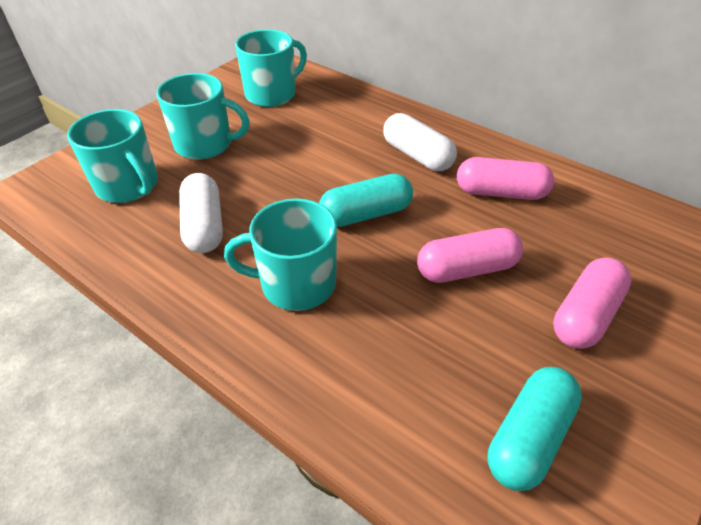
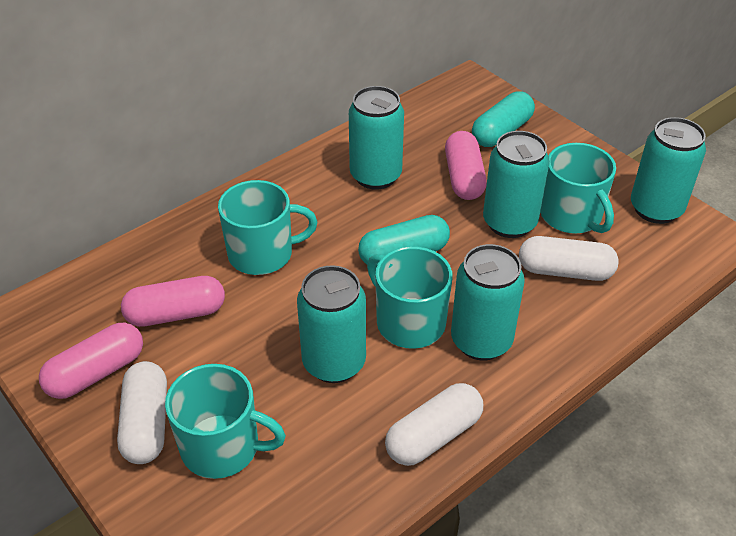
turquoise can: 0 -> 5
white capsule: 2 -> 3

